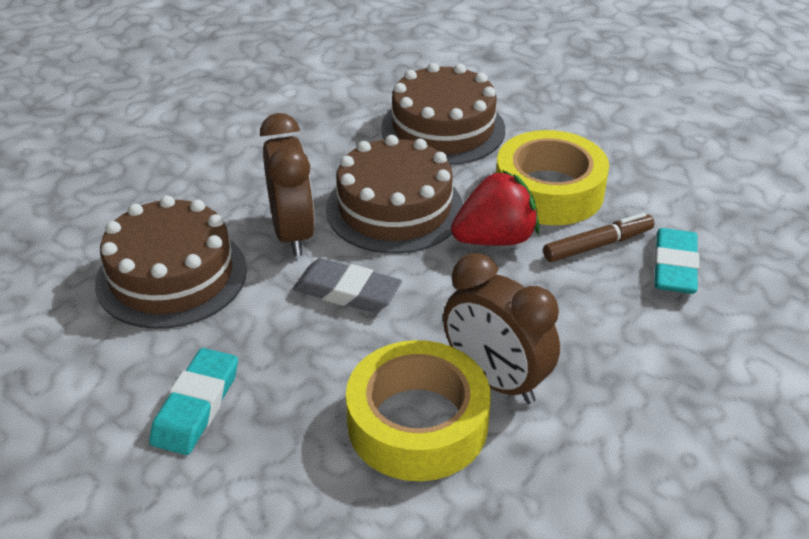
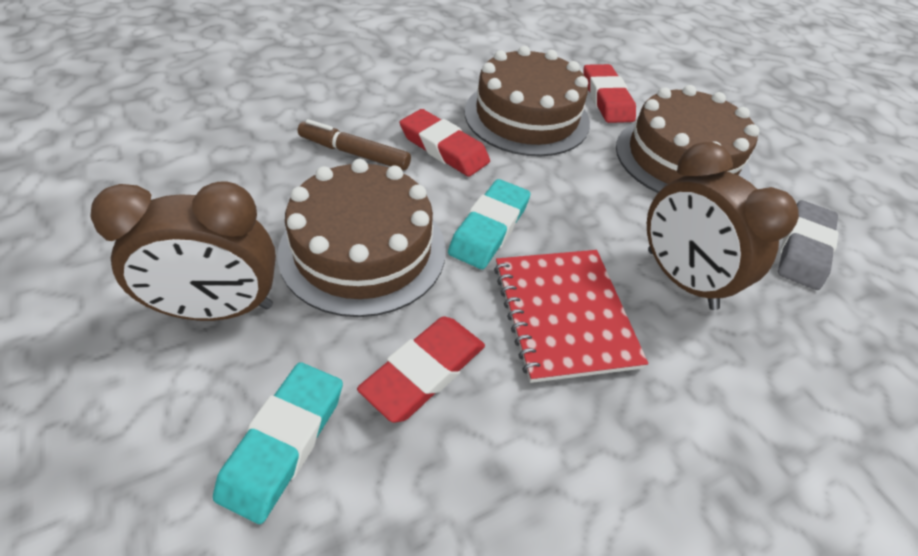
red eraser: 0 -> 3
red notebook: 0 -> 1
red strawberry: 1 -> 0
yellow tape: 2 -> 0

